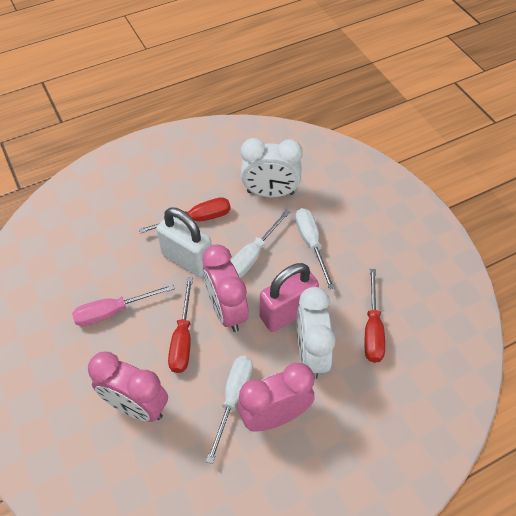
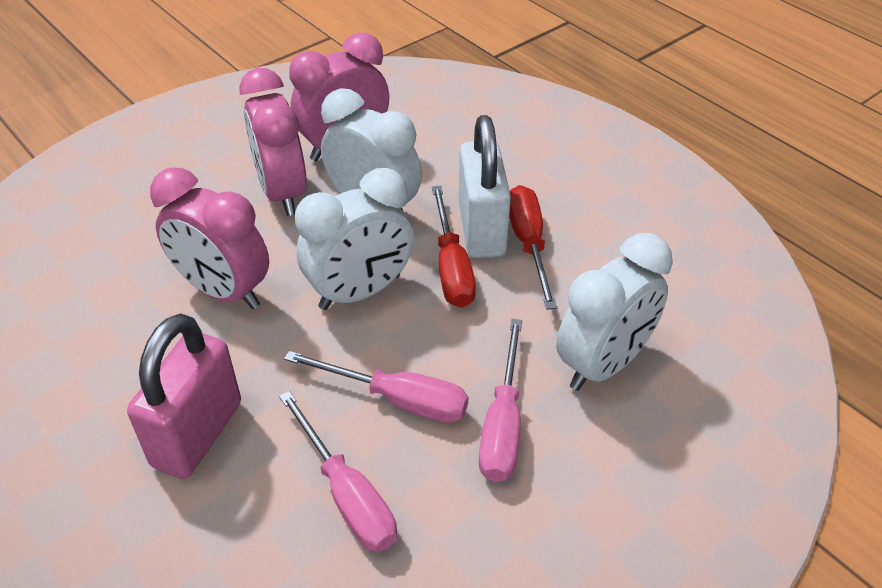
pink screwdriver: 1 -> 3
red screwdriver: 3 -> 2
white clock: 2 -> 3
white screwdriver: 3 -> 0

